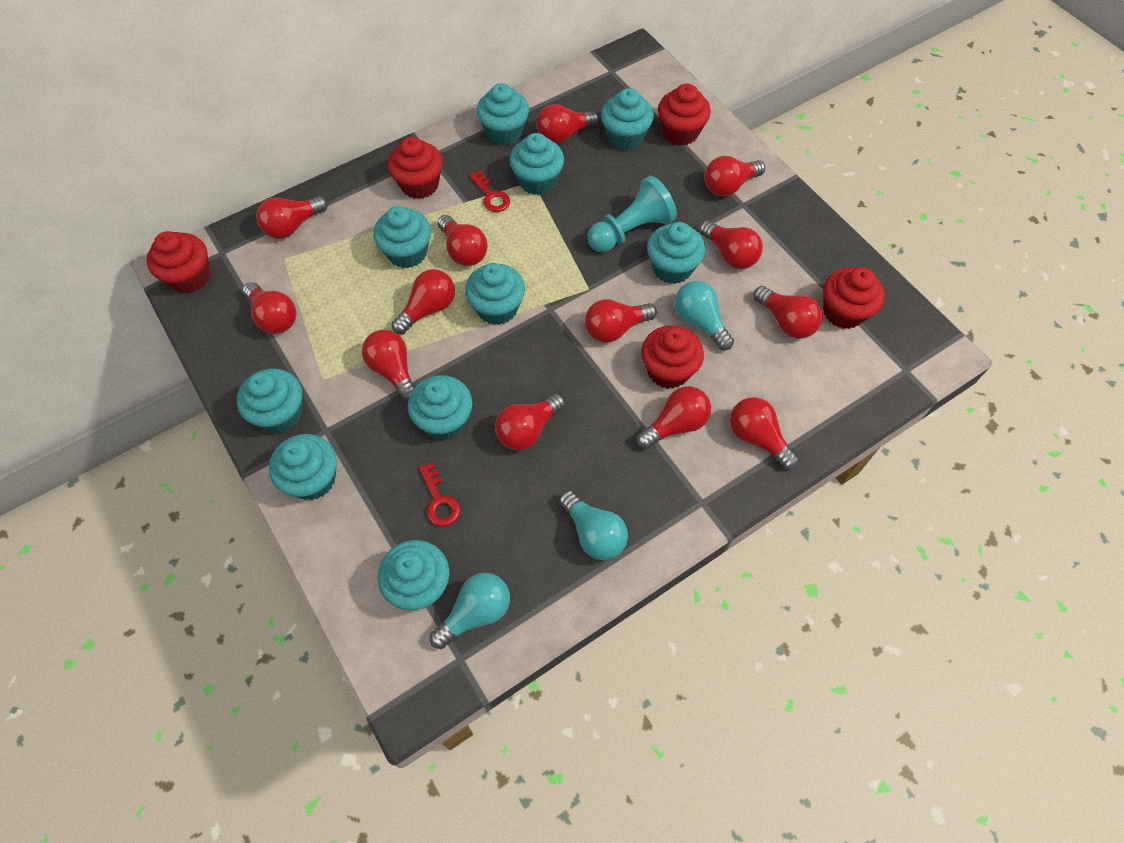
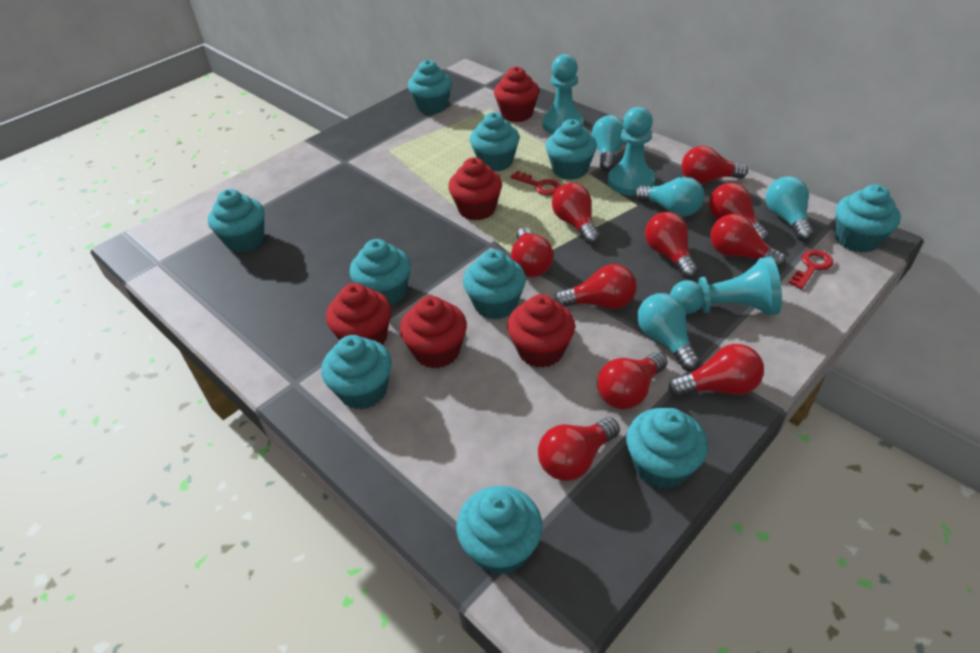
red light bulb: 13 -> 10
turquoise light bulb: 3 -> 4
turquoise pawn: 1 -> 3

